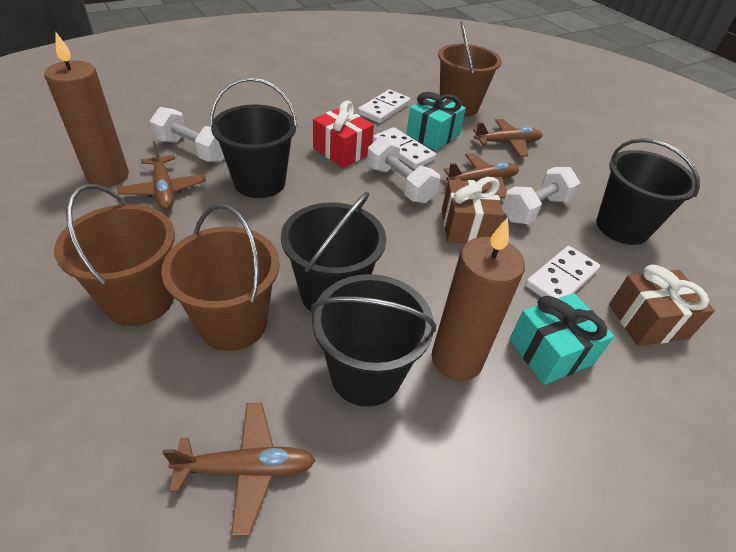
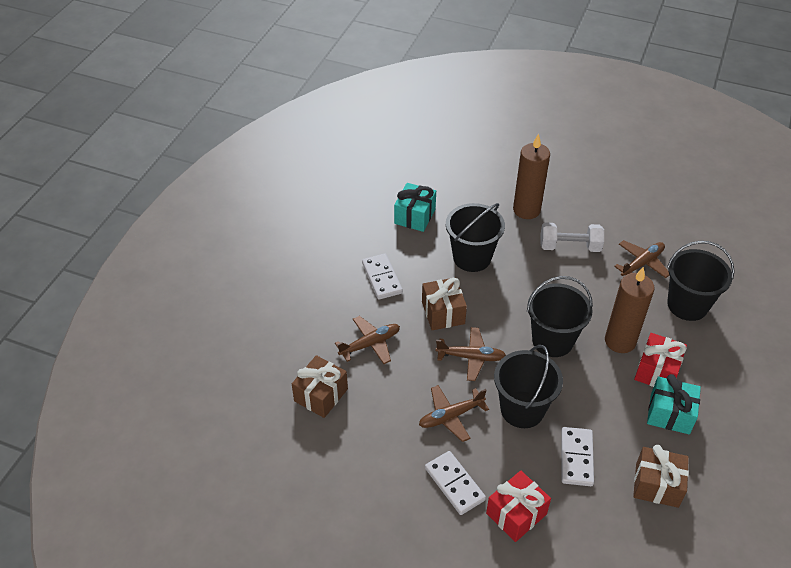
brown bucket: 3 -> 0
brown gift: 2 -> 3
red gift: 1 -> 2
white dumbbell: 3 -> 1

